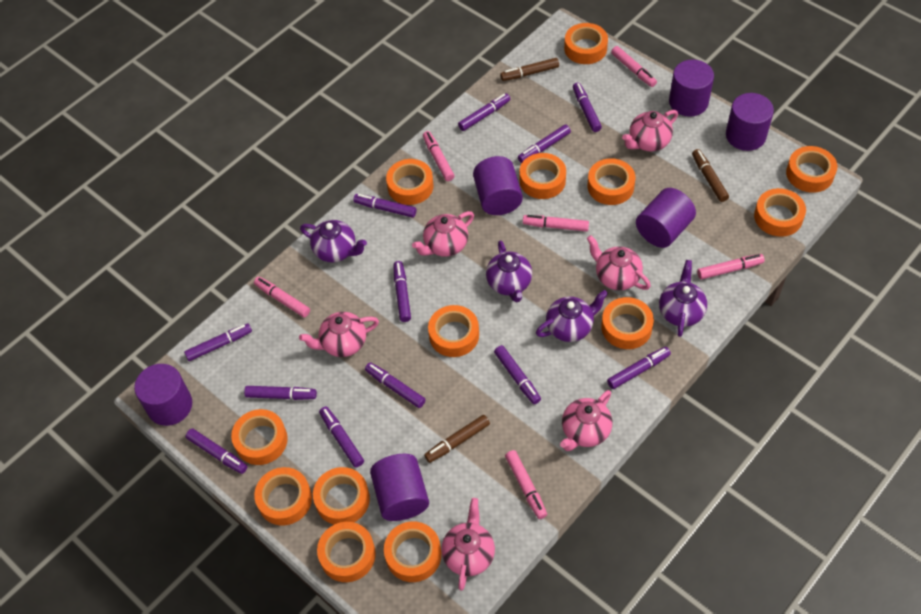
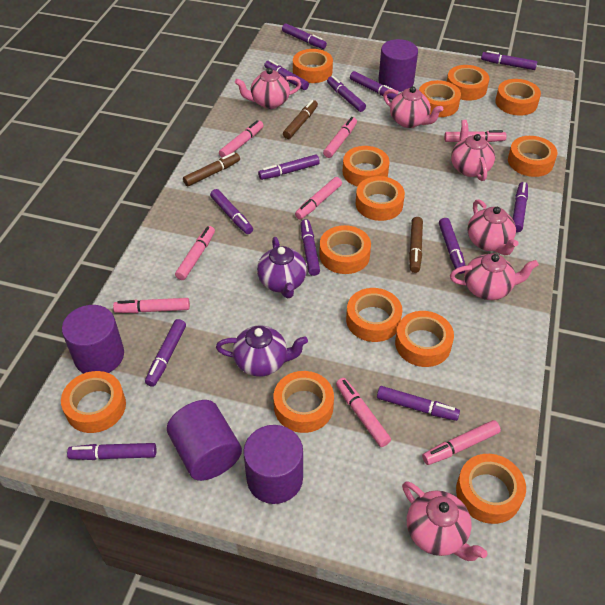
pink marker: 6 -> 8
purple cylinder: 6 -> 4
purple marker: 12 -> 13
purple teapot: 4 -> 2

